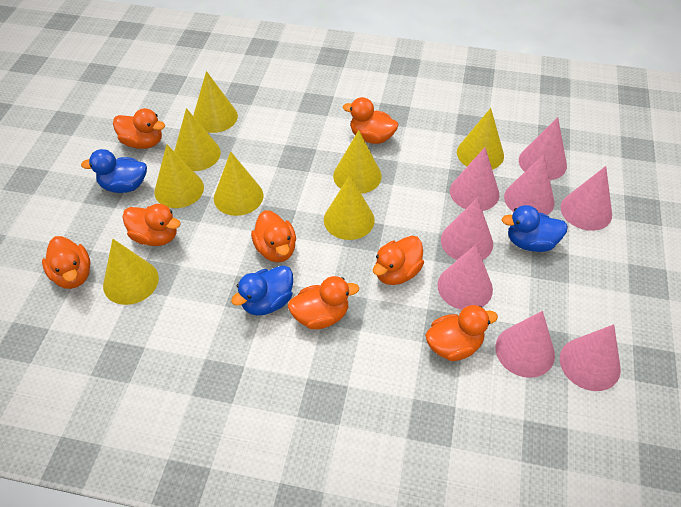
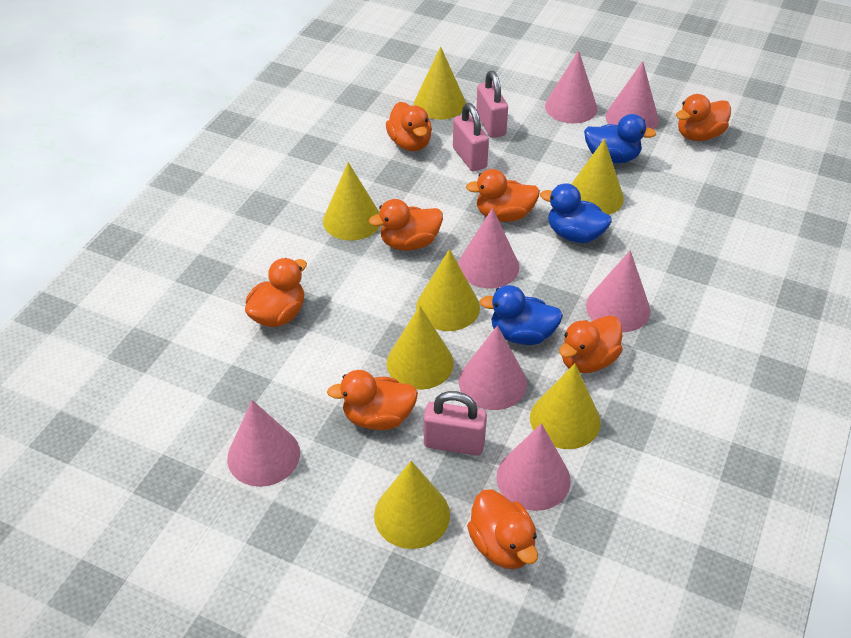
pink cone: 8 -> 7
pink padlock: 0 -> 3
yellow cone: 8 -> 7

